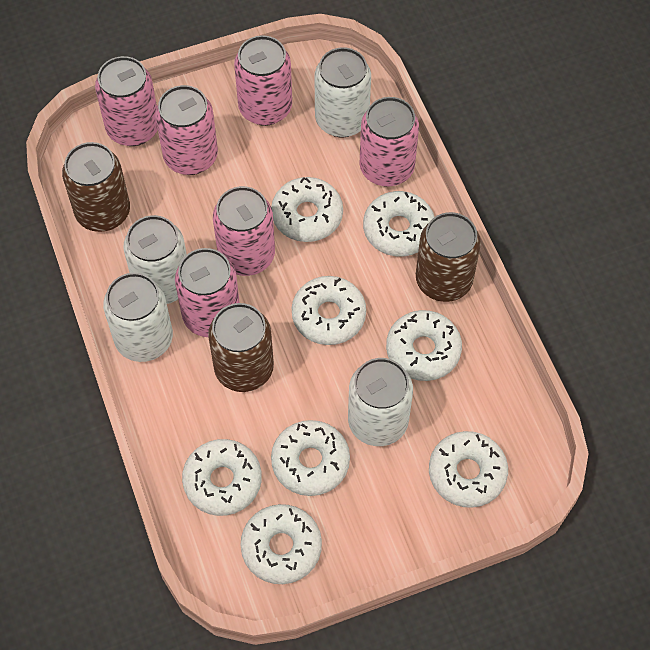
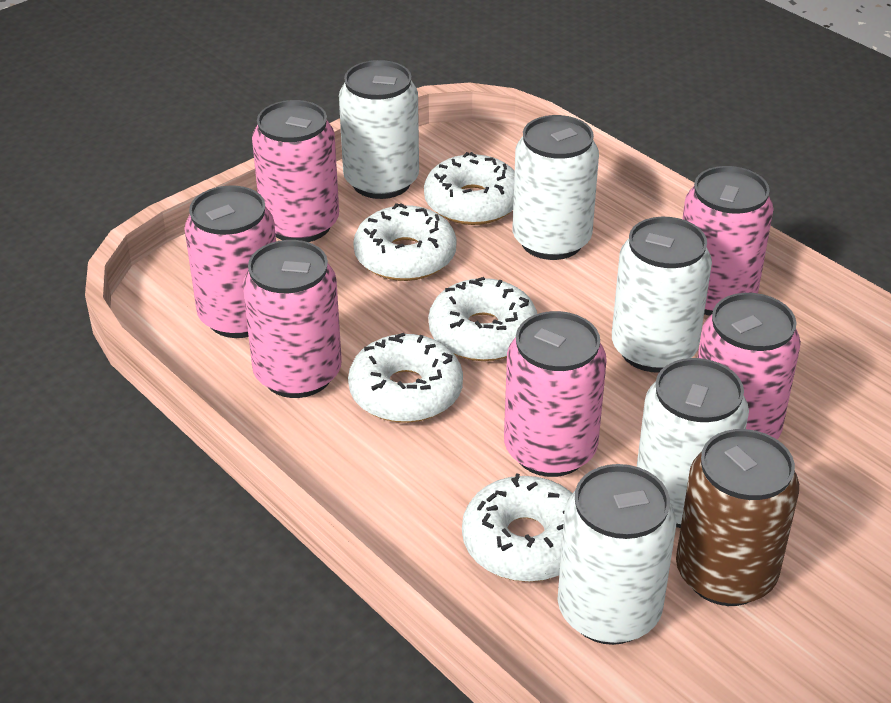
brown can: 3 -> 1
white can: 4 -> 5
white donut: 8 -> 5

